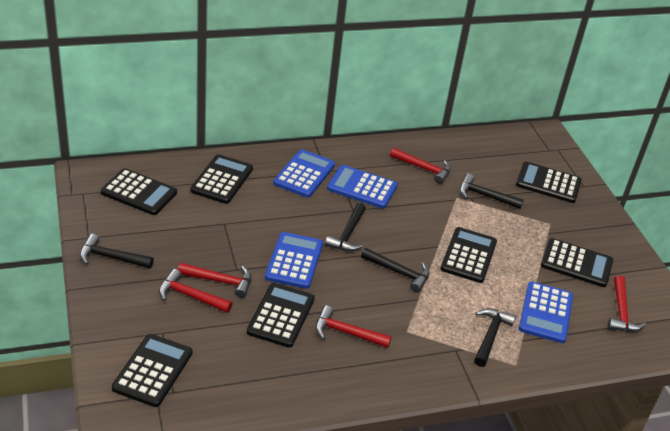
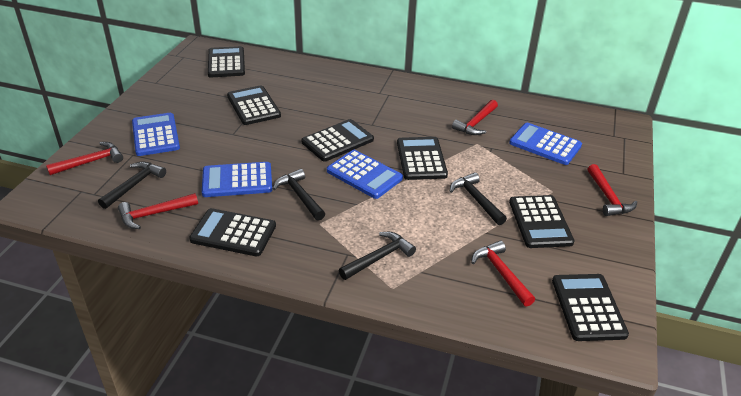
black hammer: 5 -> 4

